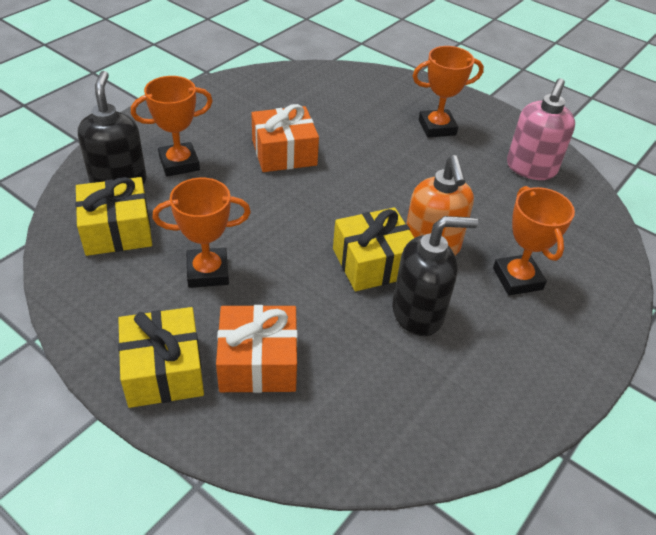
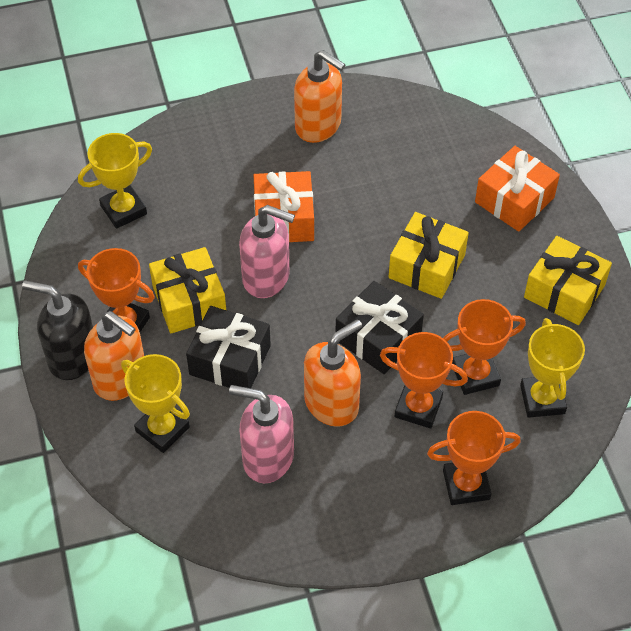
black gift: 0 -> 2
black soap dispenser: 2 -> 1
orange soap dispenser: 1 -> 3
pink soap dispenser: 1 -> 2
yellow trophy: 0 -> 3

